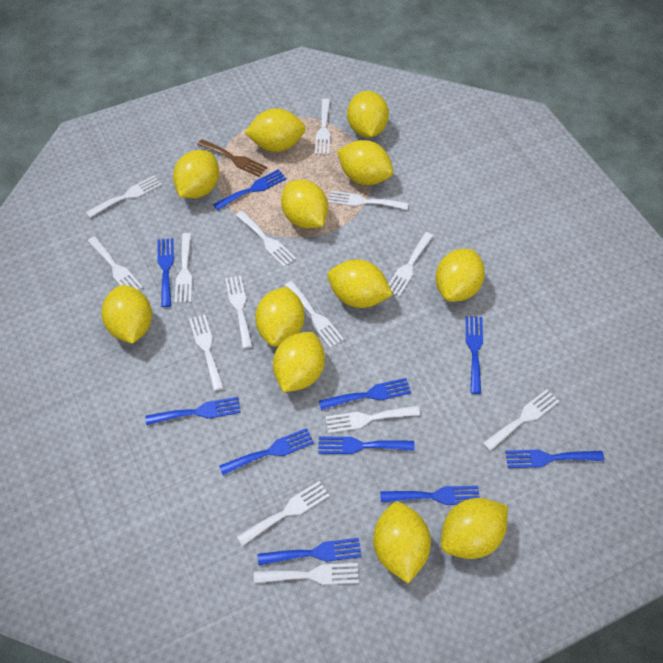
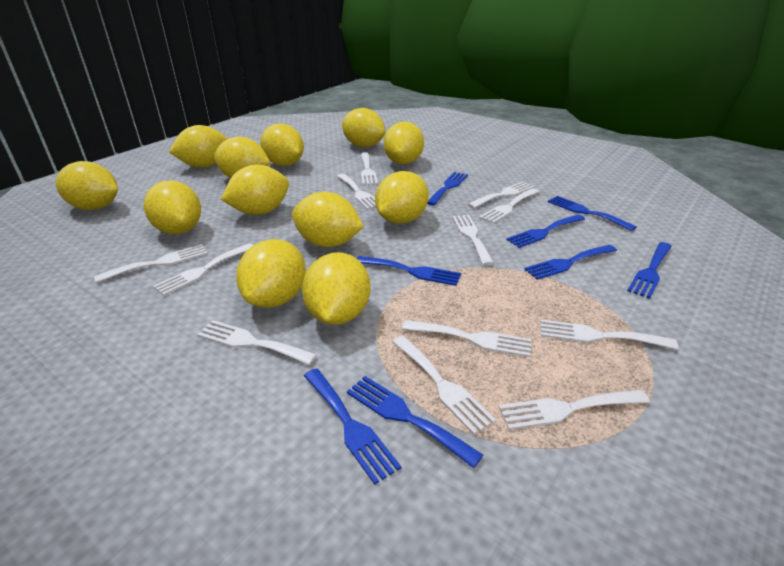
blue fork: 10 -> 8
brown fork: 1 -> 0
white fork: 14 -> 12

